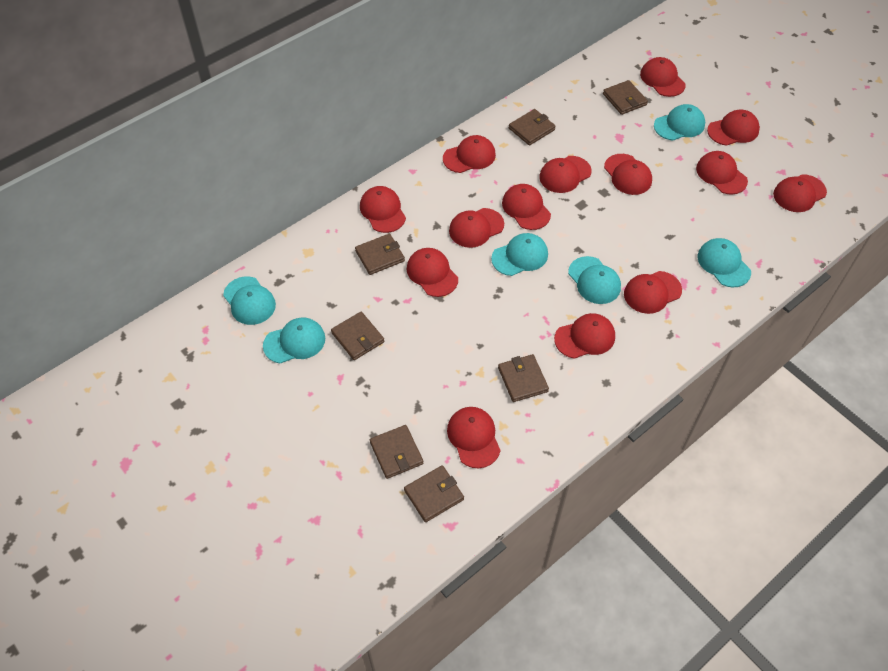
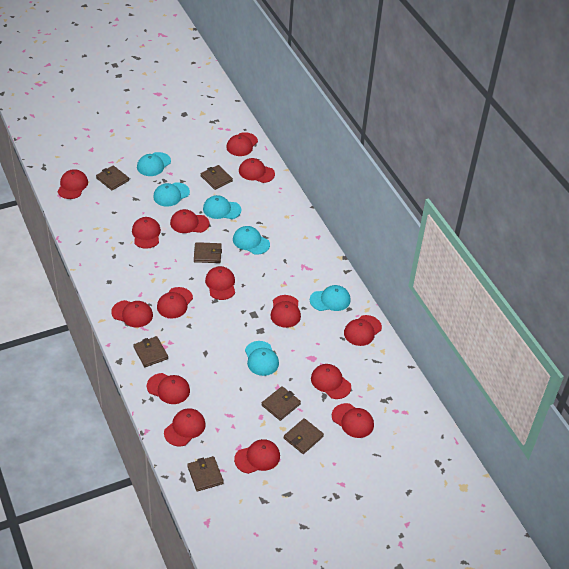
red cap: 14 -> 15

